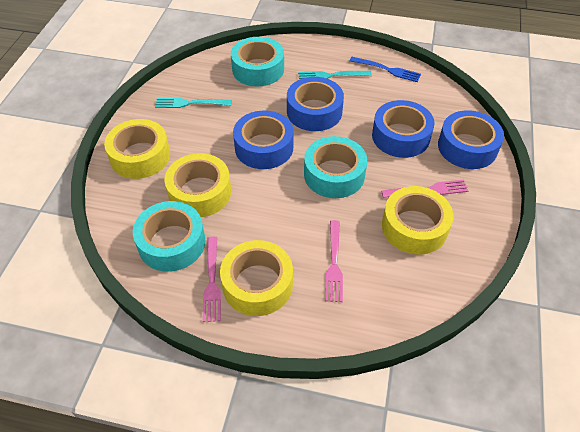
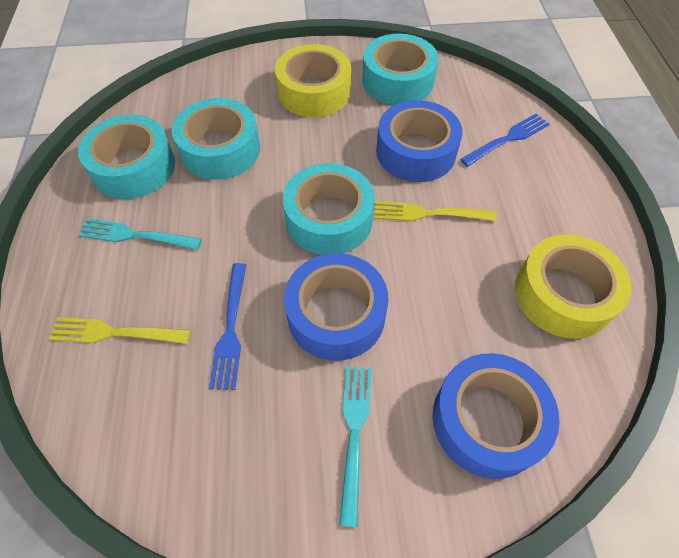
blue fork: 1 -> 2
blue tape: 4 -> 3
pink fork: 3 -> 0
turquoise tape: 3 -> 4
yellow fork: 0 -> 2
yellow tape: 4 -> 2

